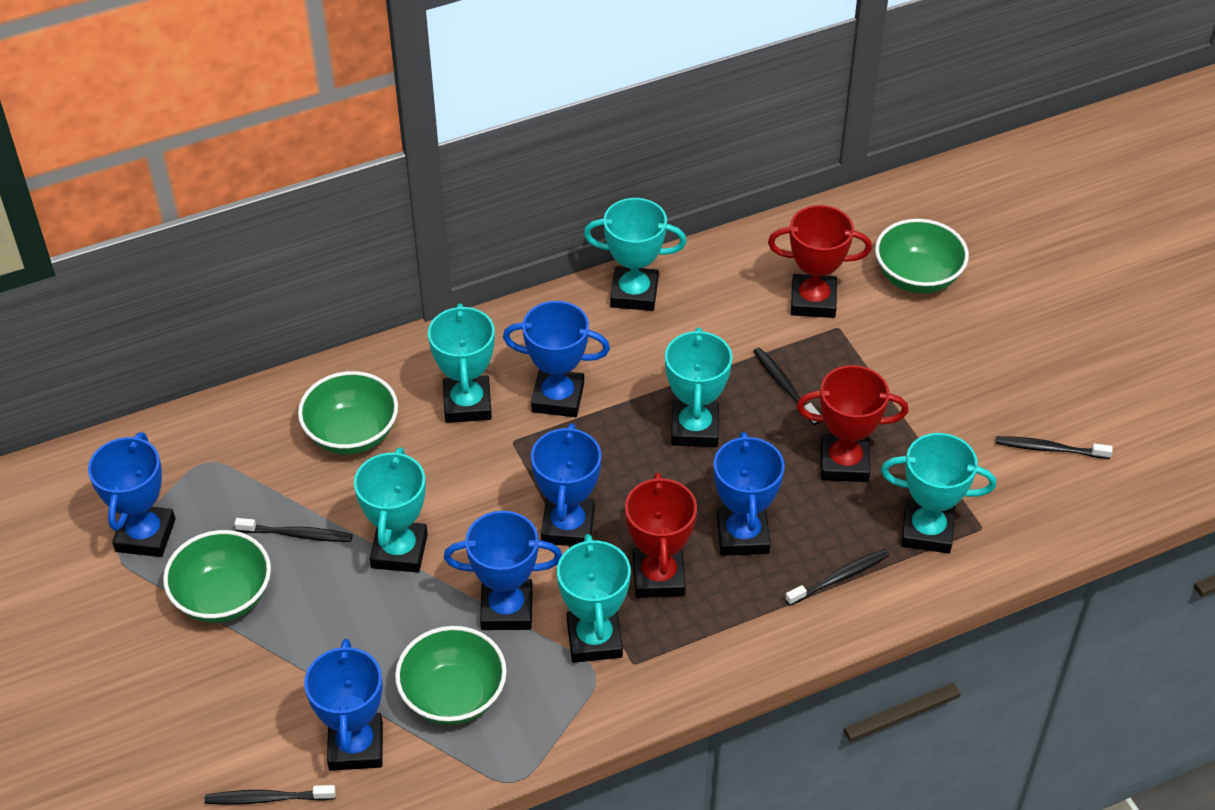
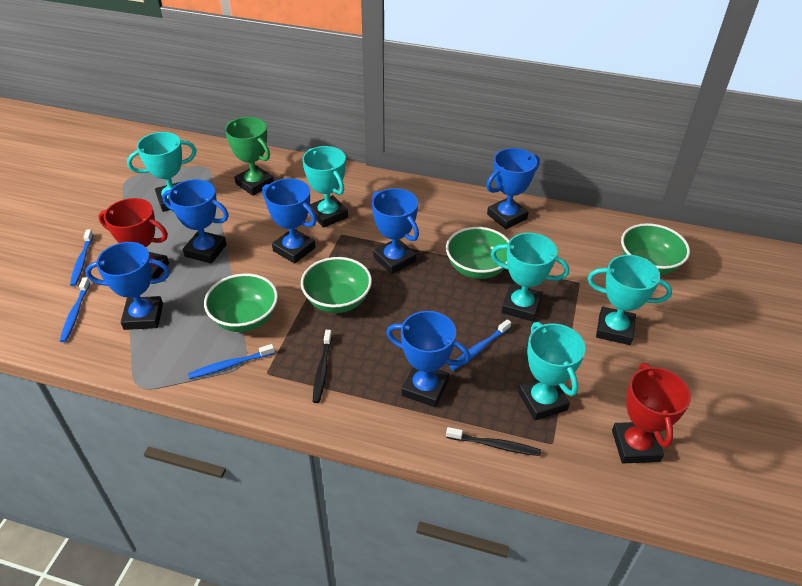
black toothbrush: 5 -> 2
blue toothbrush: 0 -> 4
green trophy: 0 -> 1
red trophy: 3 -> 2
turquoise trophy: 6 -> 5

